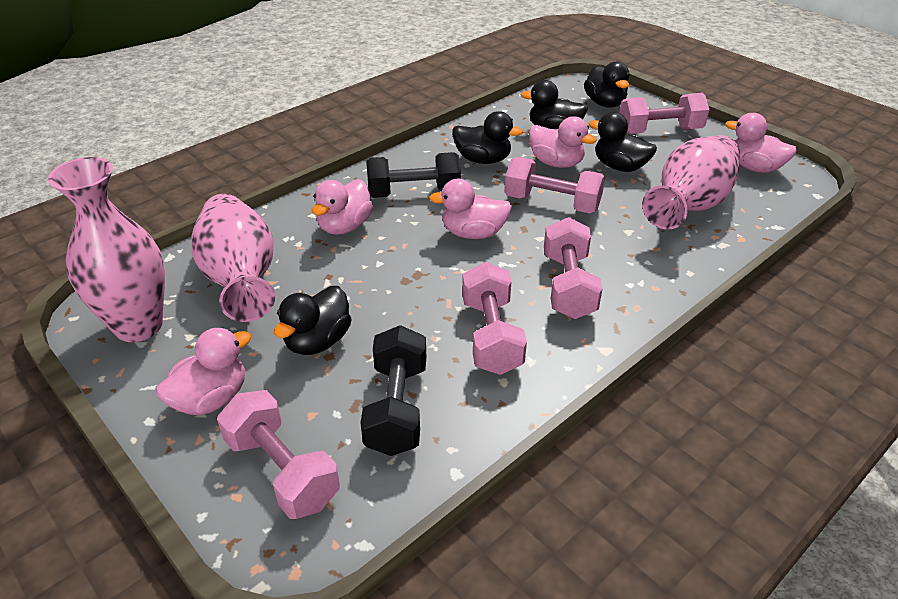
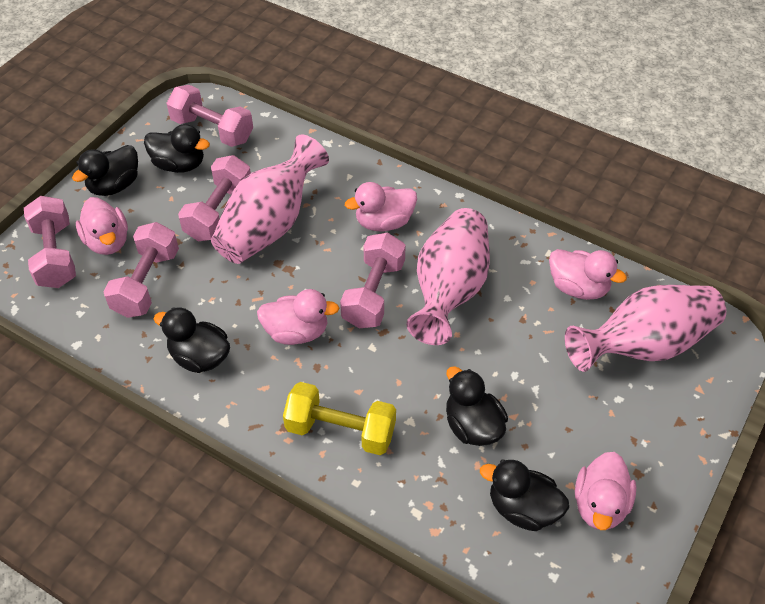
black dumbbell: 2 -> 0
yellow dumbbell: 0 -> 1

